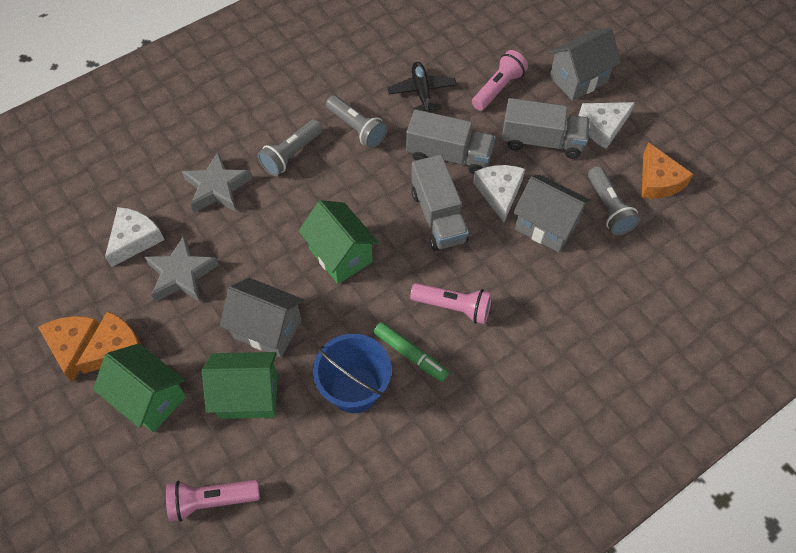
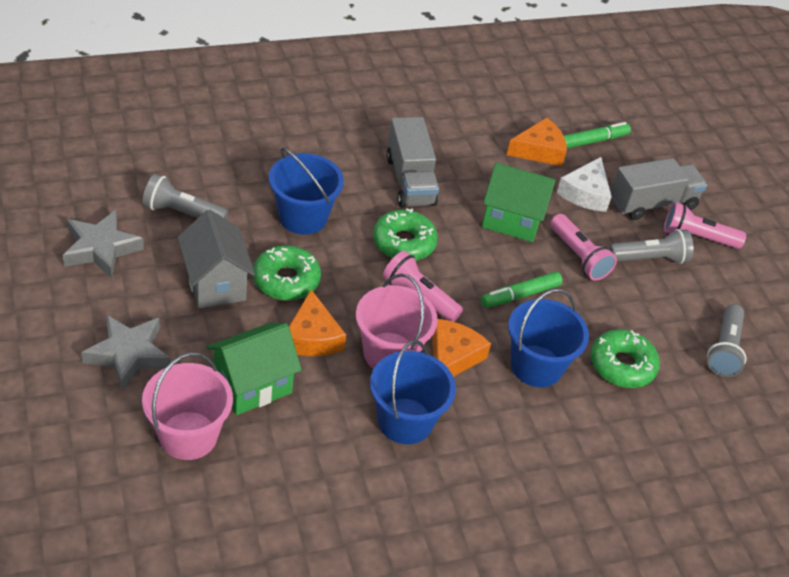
black plane: 1 -> 0
blue bucket: 1 -> 3
green donut: 0 -> 3
green house: 3 -> 2
green marker: 1 -> 2
grey house: 3 -> 1
grey truck: 3 -> 2
pink bucket: 0 -> 2
white cheese: 3 -> 1

